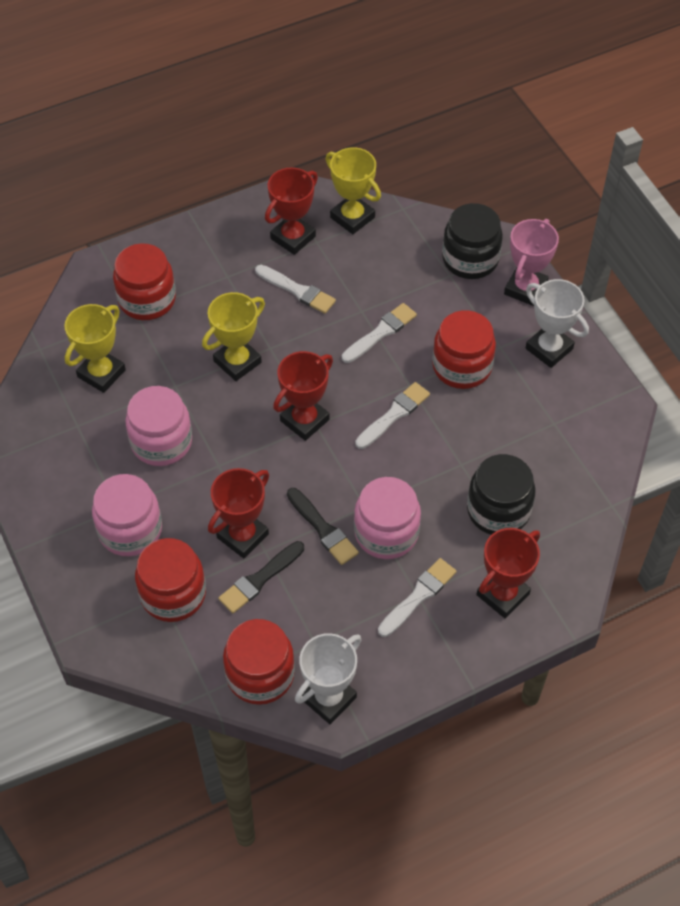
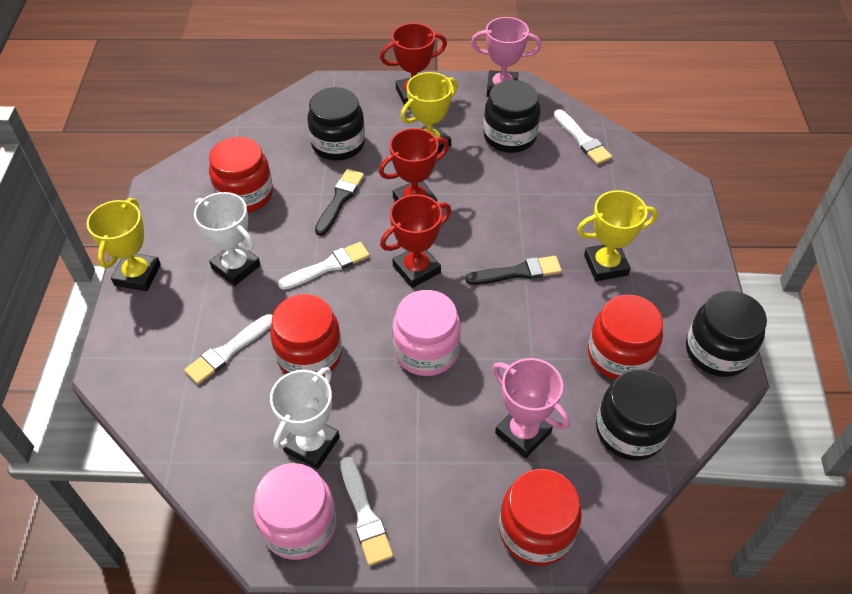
black jar: 2 -> 4
pink jar: 3 -> 2
pink trophy: 1 -> 2
red trophy: 4 -> 3

